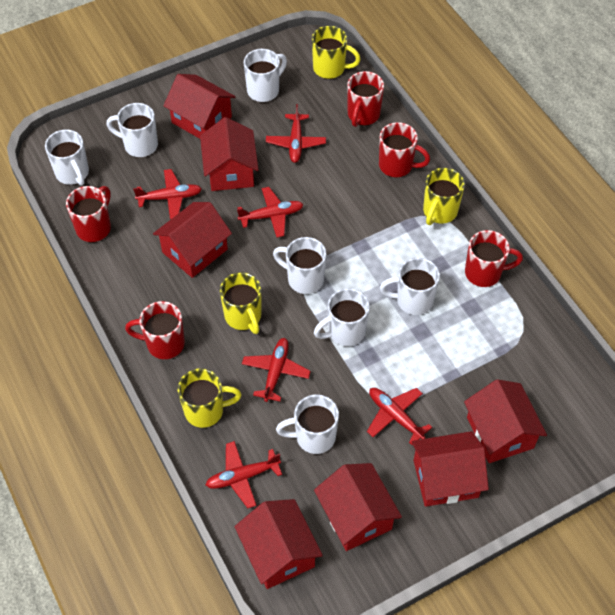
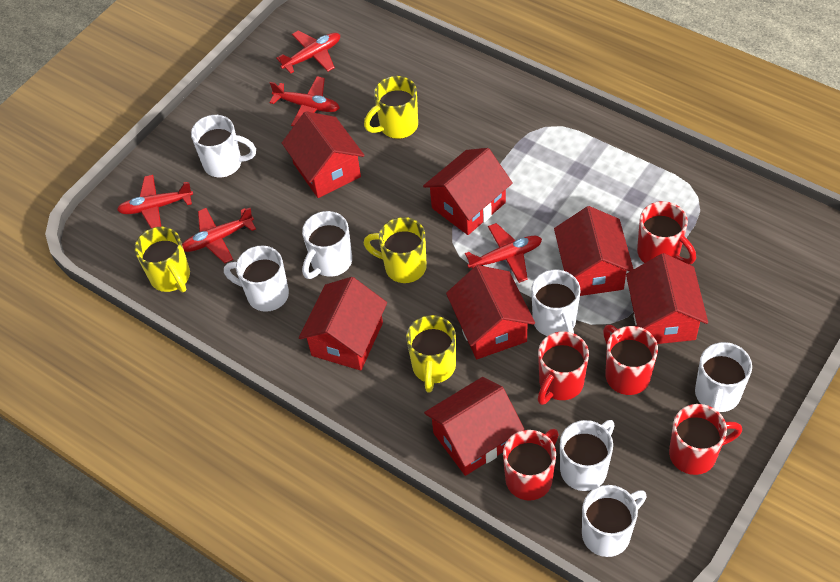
red plane: 6 -> 5

